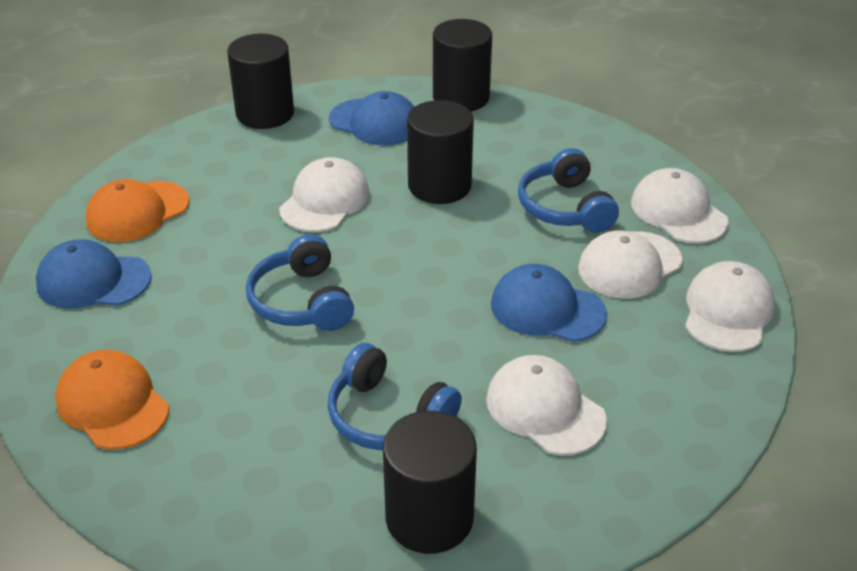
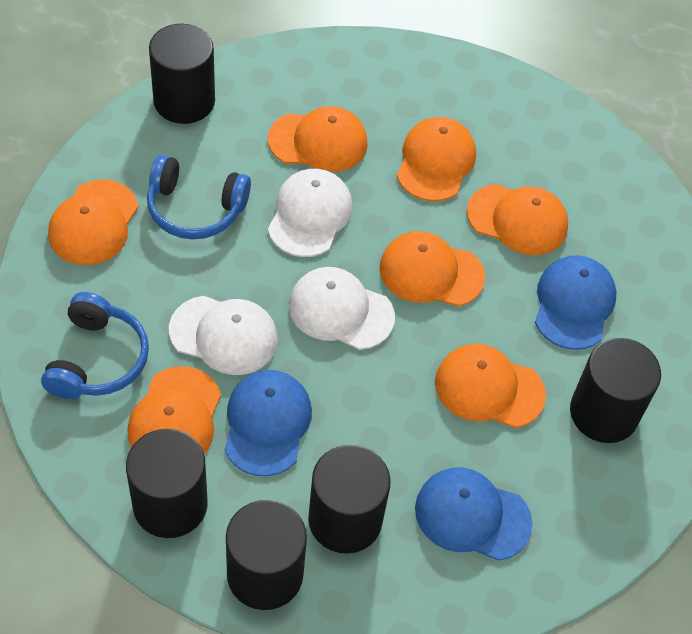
black cylinder: 4 -> 5
blue headphones: 3 -> 2
orange cap: 2 -> 7
white cap: 5 -> 3

